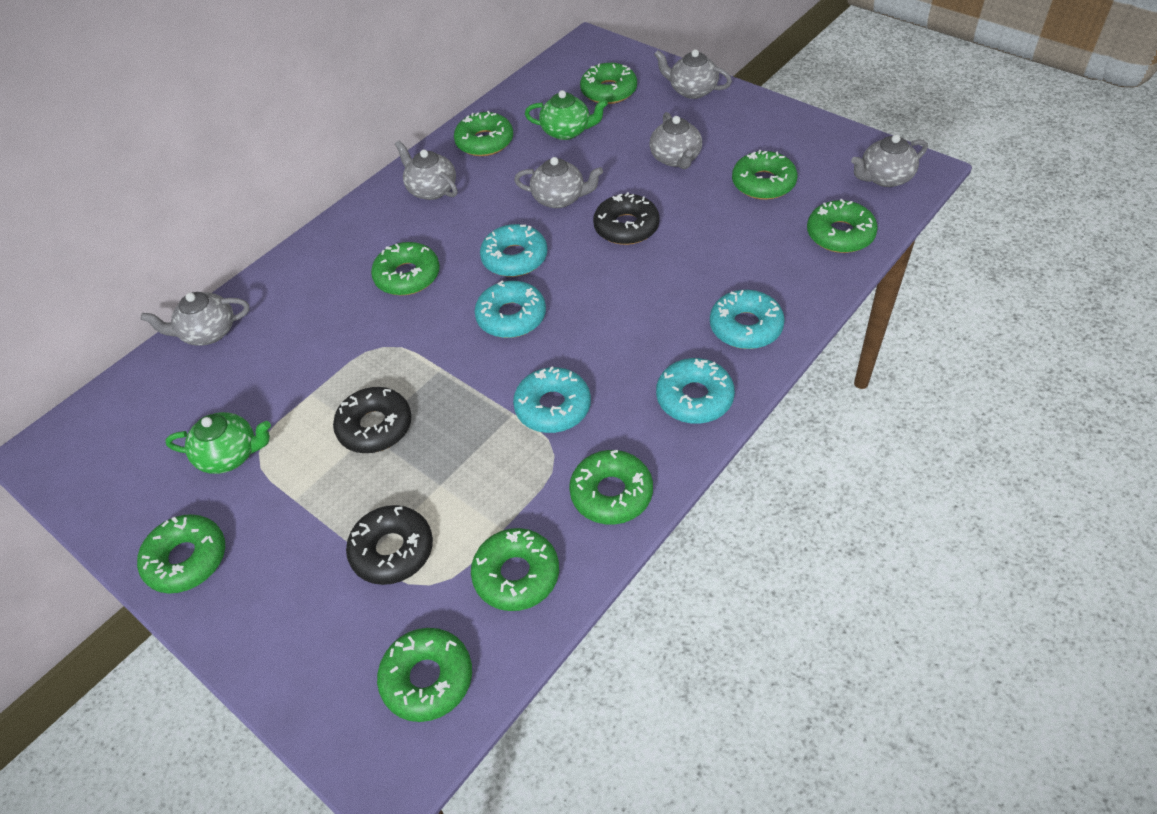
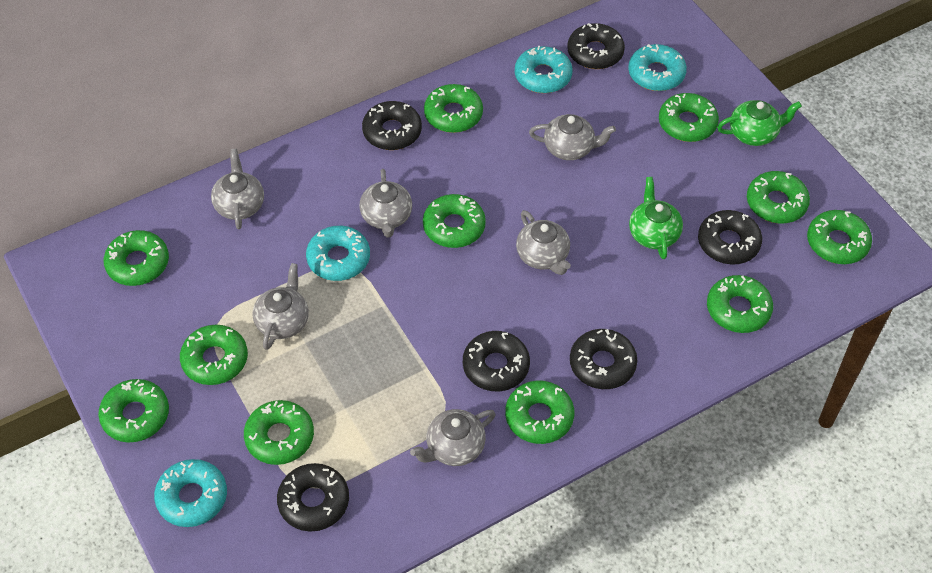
black donut: 3 -> 6
green donut: 9 -> 11
turquoise donut: 5 -> 4

